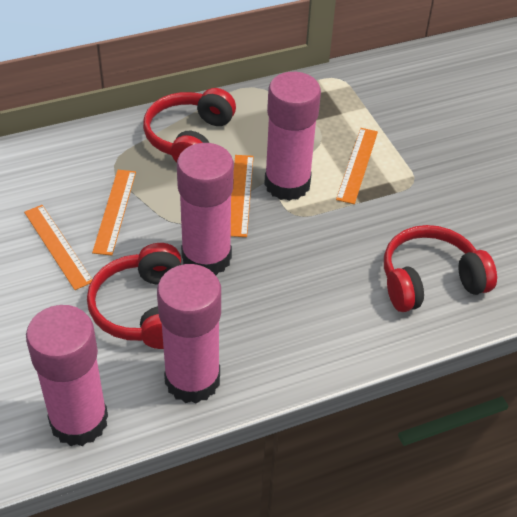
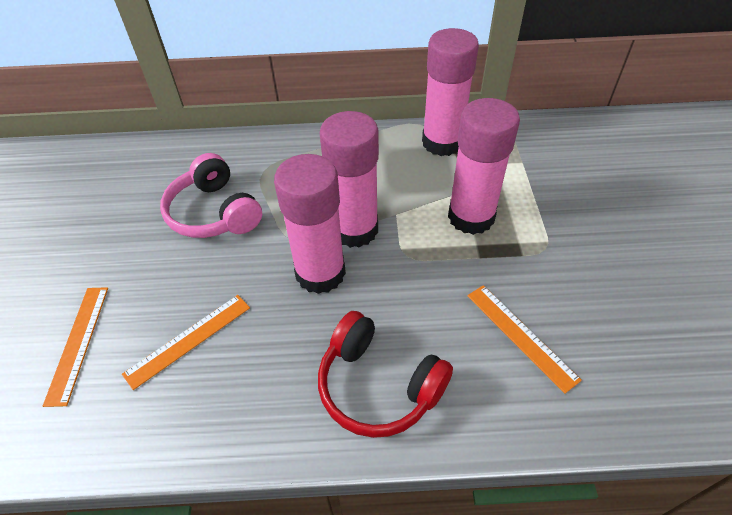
orange ruler: 4 -> 3
pink headphones: 0 -> 1
red headphones: 3 -> 1

